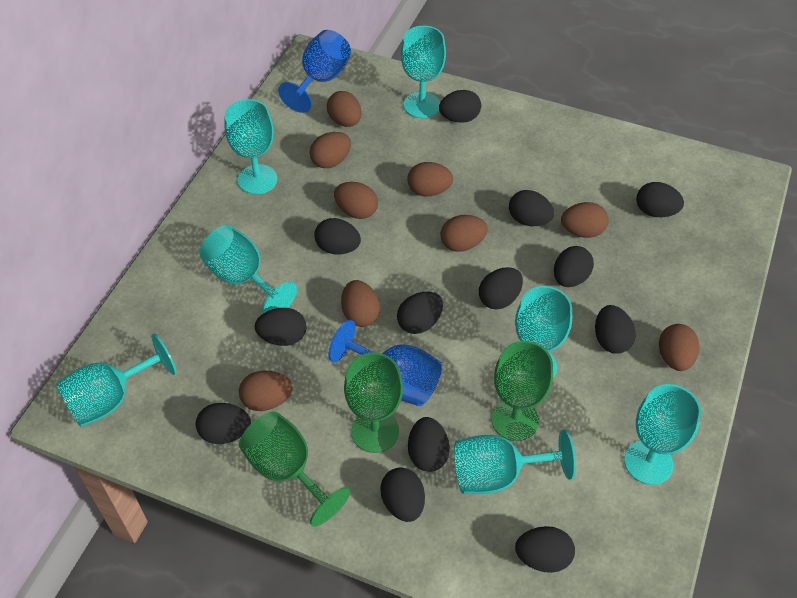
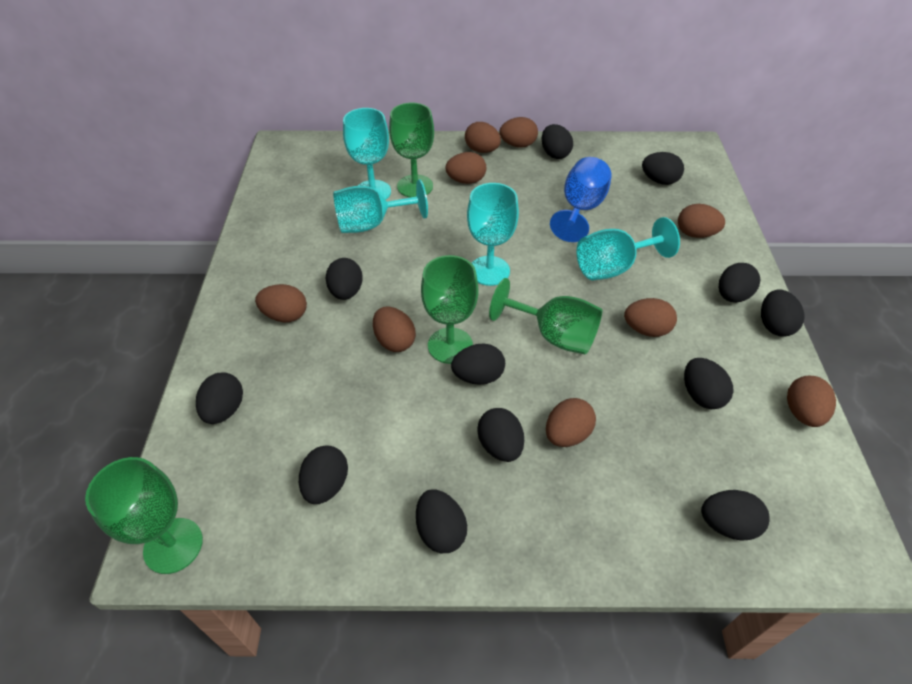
black egg: 13 -> 12
blue goblet: 2 -> 1
green goblet: 3 -> 4
turquoise goblet: 7 -> 4

